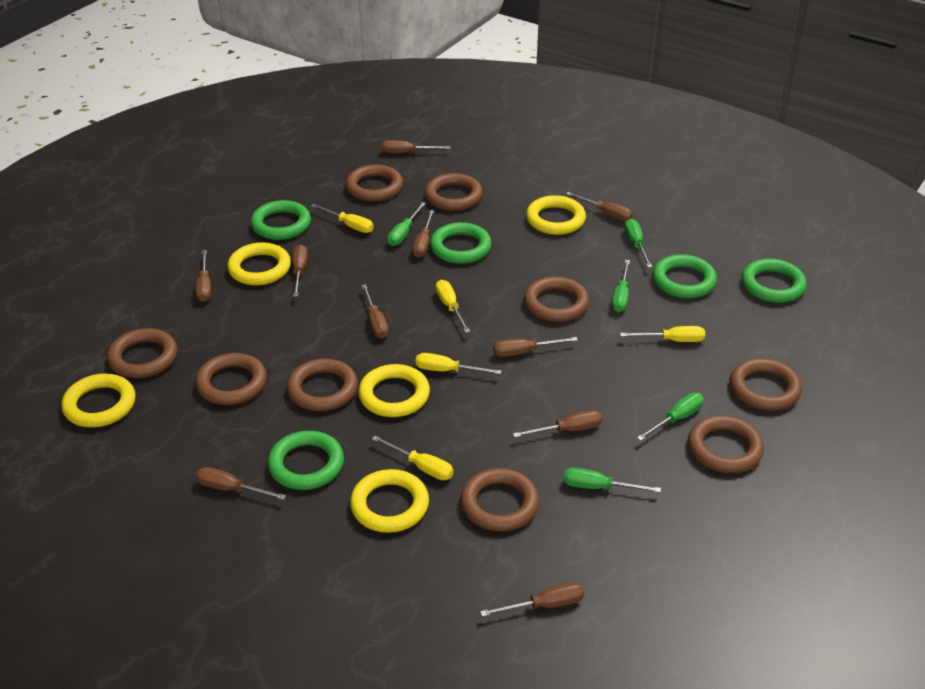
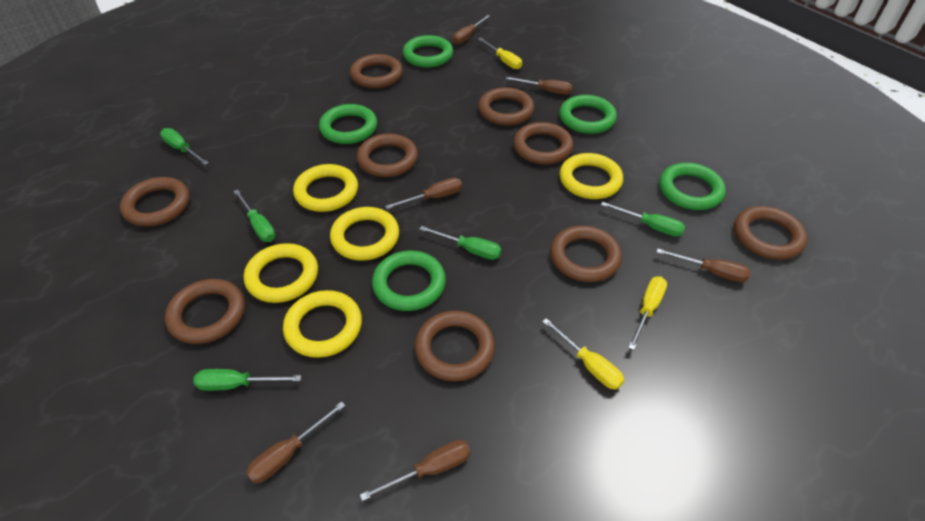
brown screwdriver: 10 -> 6
yellow screwdriver: 5 -> 3

